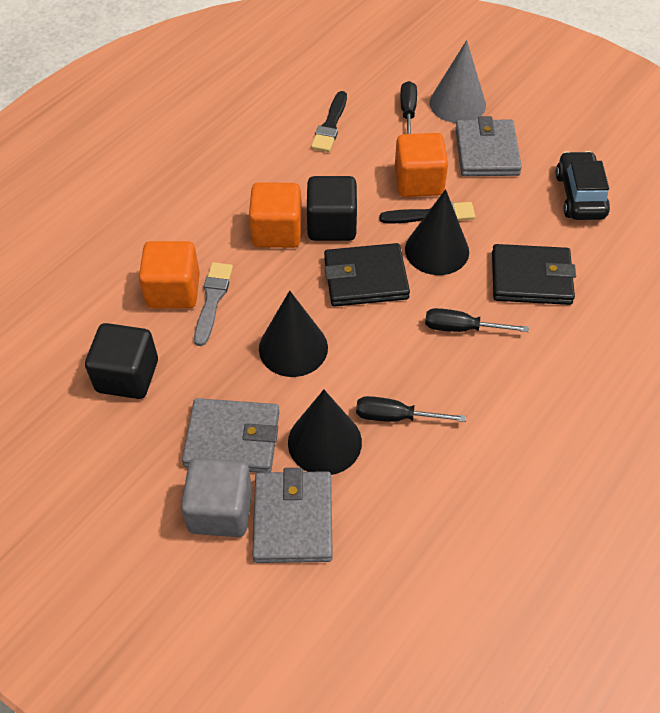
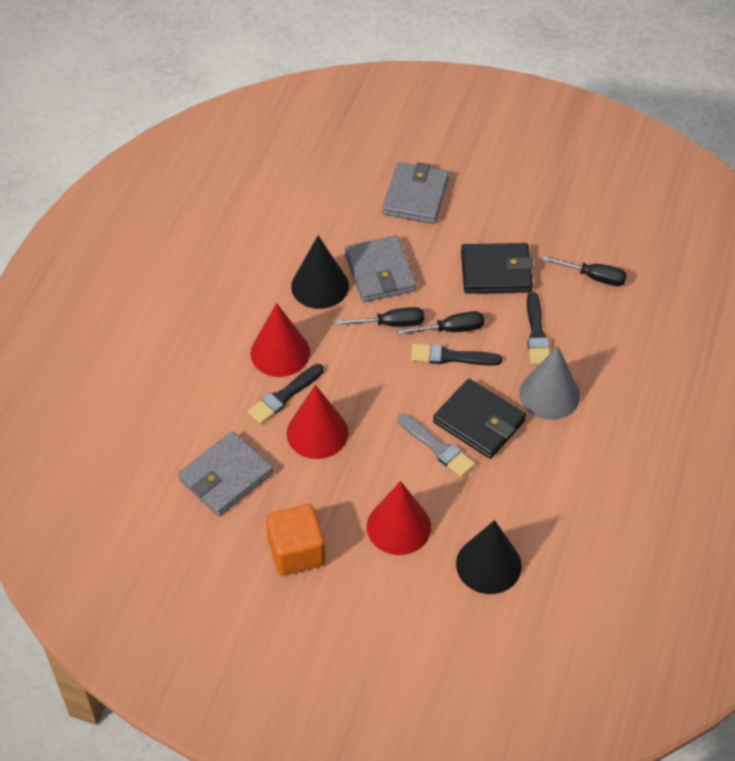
black brush: 2 -> 3
black car: 1 -> 0
black cone: 3 -> 2
black cube: 2 -> 0
grey cube: 1 -> 0
orange cube: 3 -> 1
red cone: 0 -> 3

